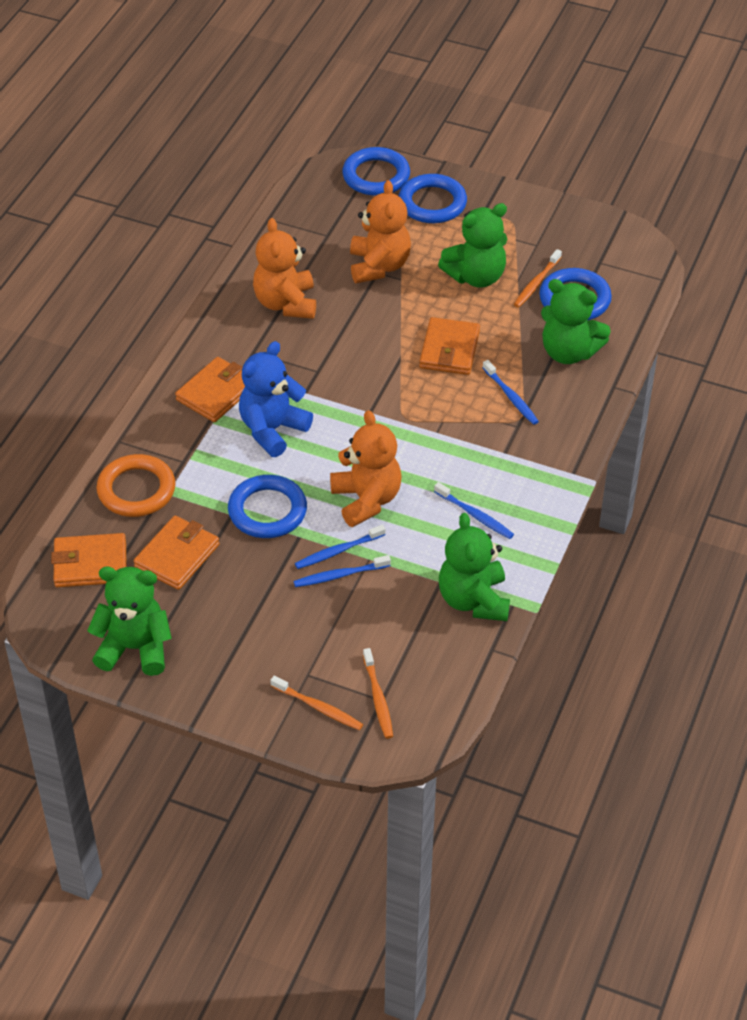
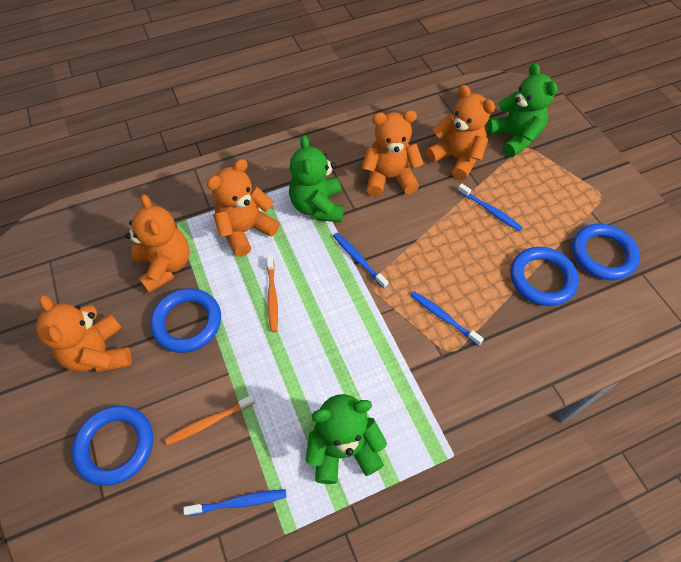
blue teddy bear: 1 -> 0
green teddy bear: 4 -> 3
orange ring: 1 -> 0
orange teddy bear: 3 -> 5
orange toothbrush: 3 -> 2
orange wallet: 4 -> 0

